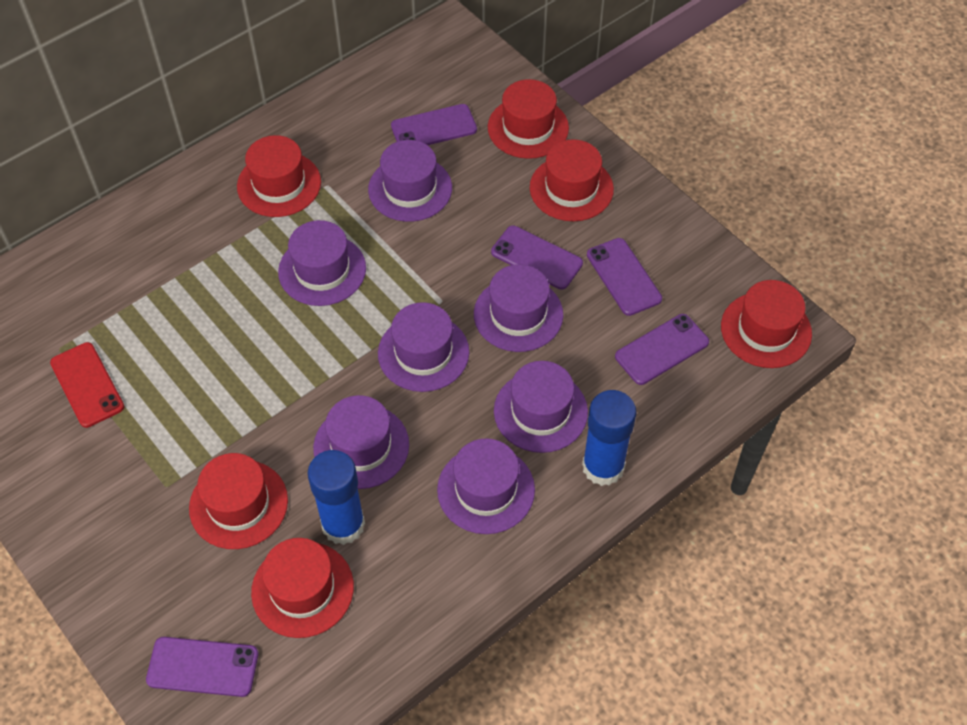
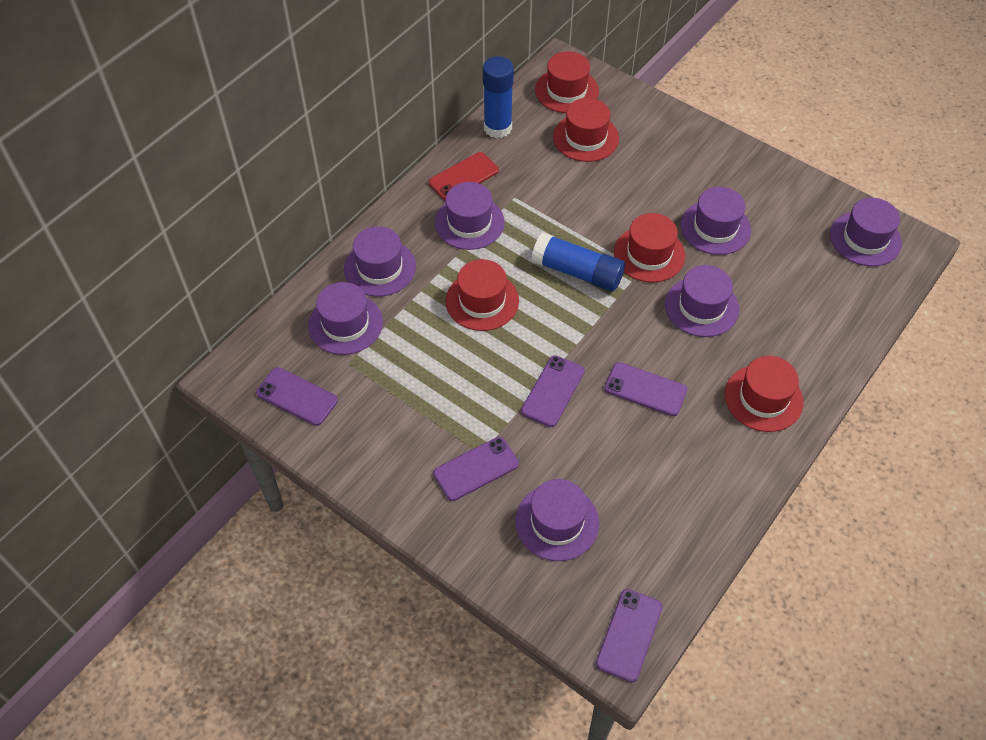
red hat: 6 -> 5

